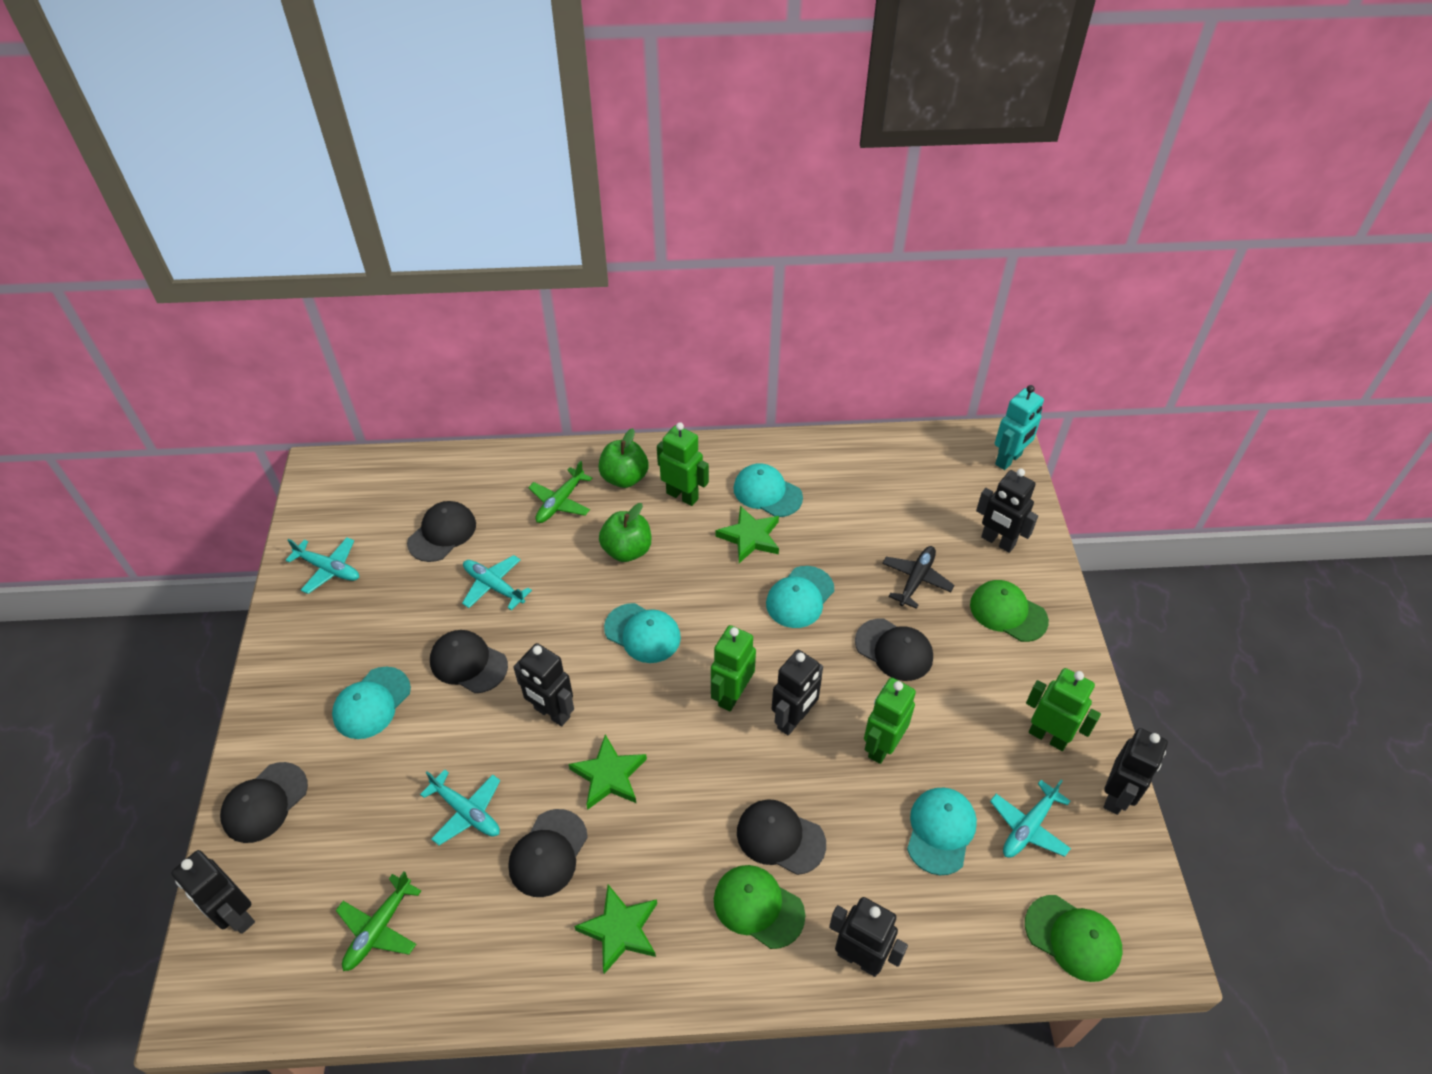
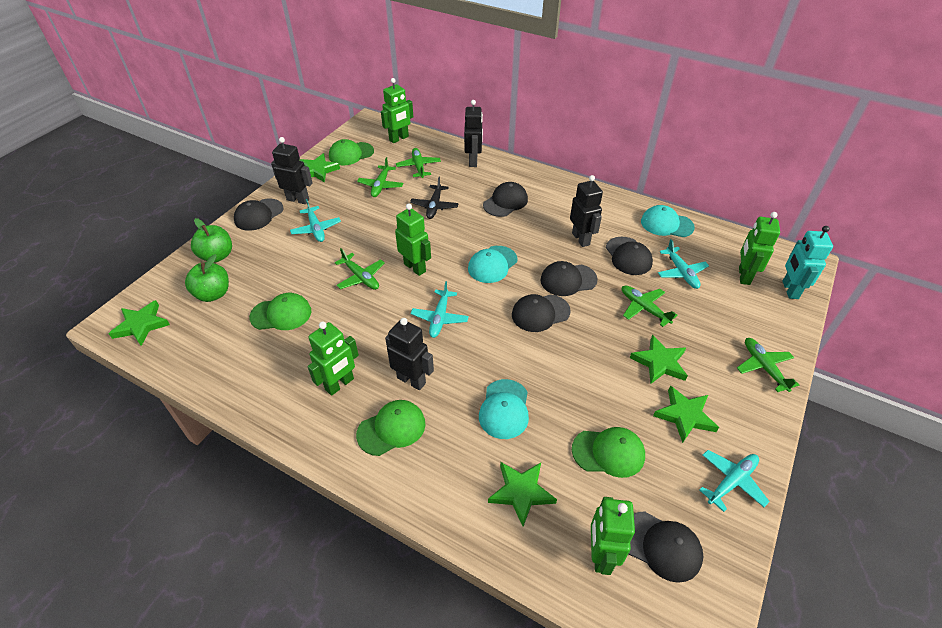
black robot: 6 -> 4
green cap: 3 -> 4
green plane: 2 -> 5
green robot: 4 -> 5
green star: 3 -> 5
turquoise cap: 5 -> 3

